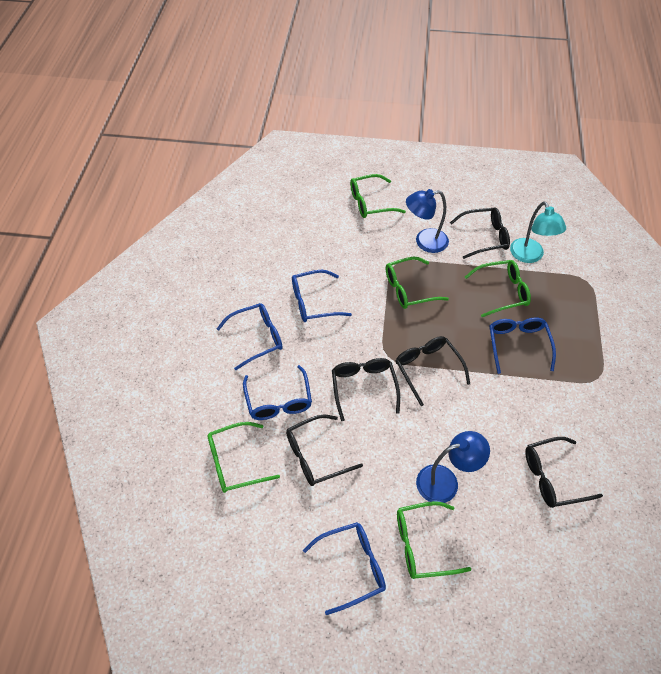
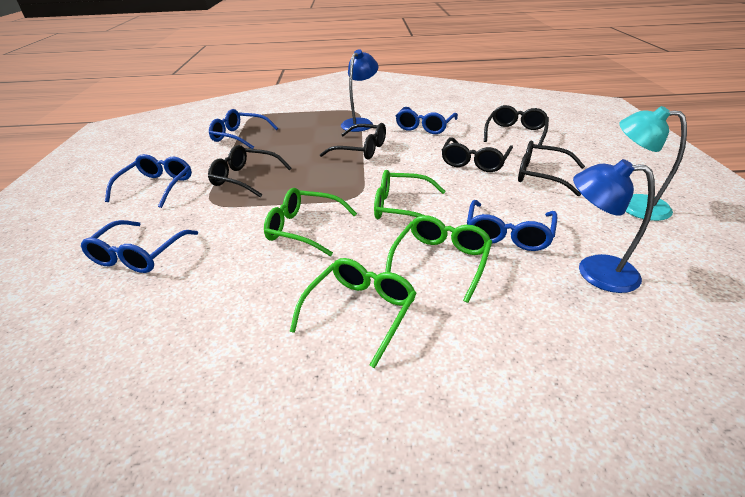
green glasses: 5 -> 4

